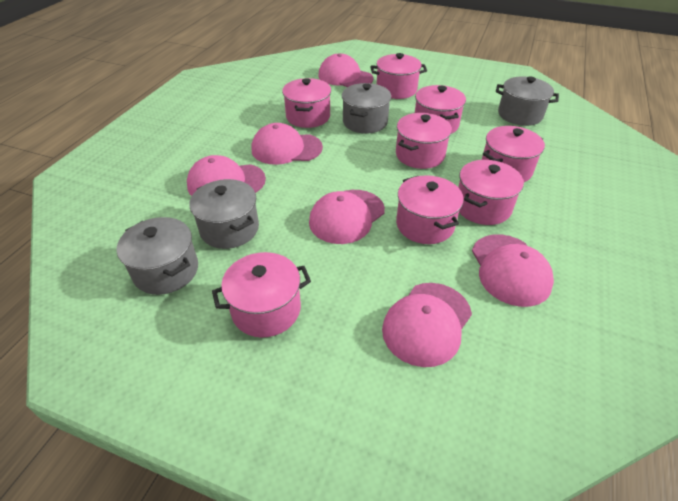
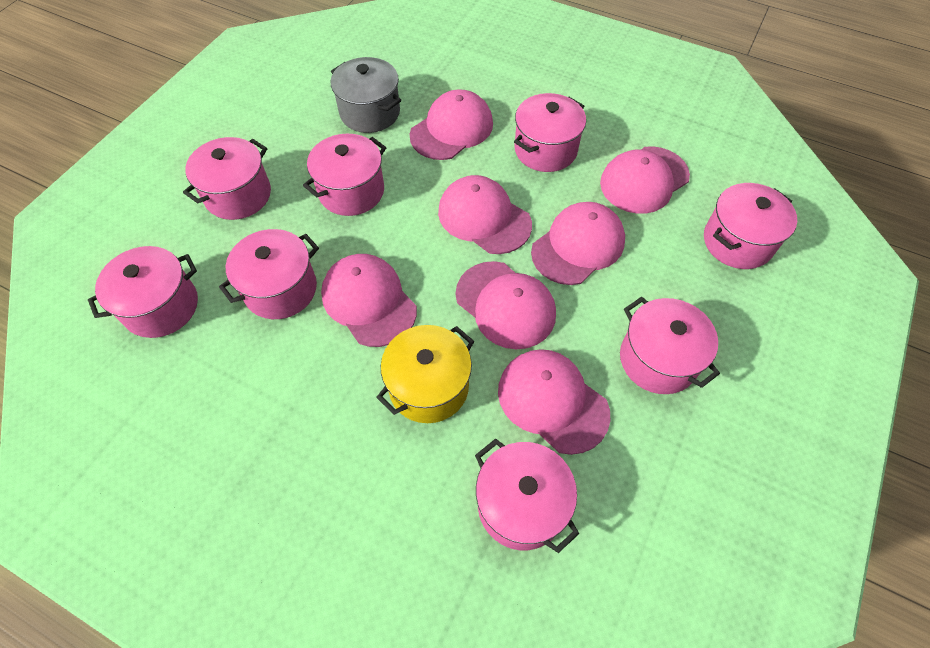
grey pot: 4 -> 1
pink cap: 6 -> 7
yellow pot: 0 -> 1

